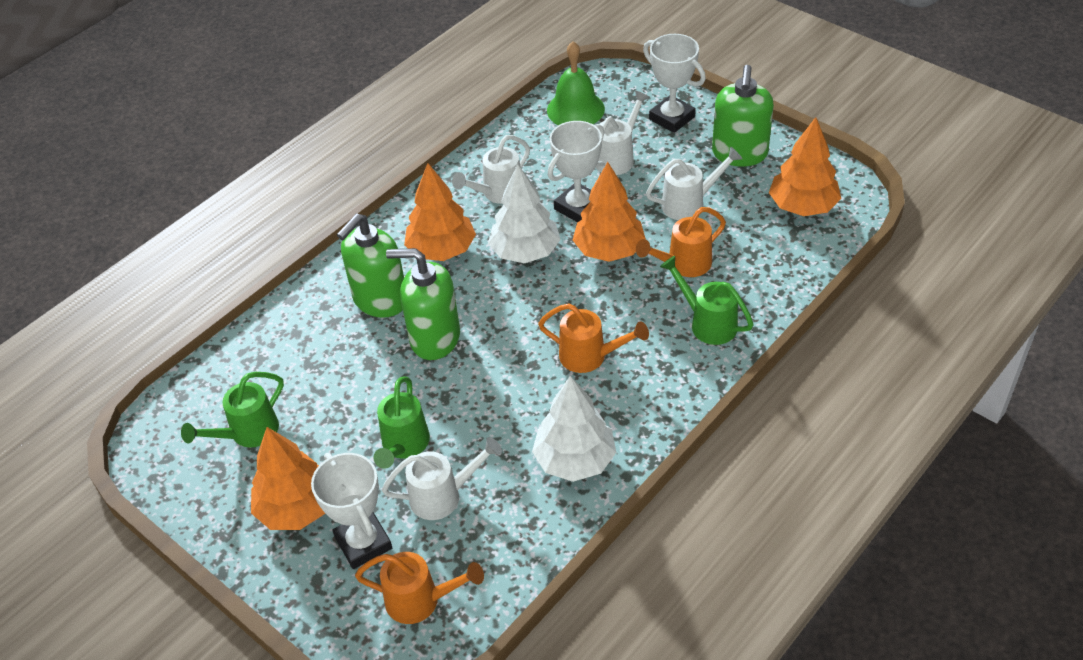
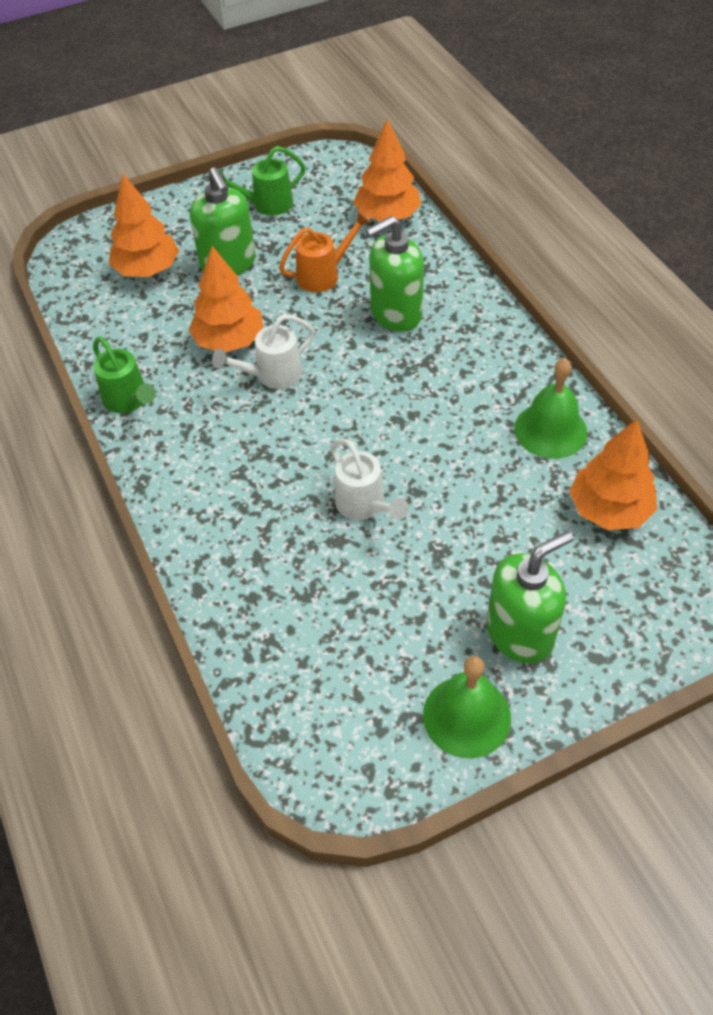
green bell: 1 -> 2
green watering can: 3 -> 2
orange watering can: 3 -> 1
white tree: 2 -> 0
white trophy: 3 -> 0
white watering can: 4 -> 2

